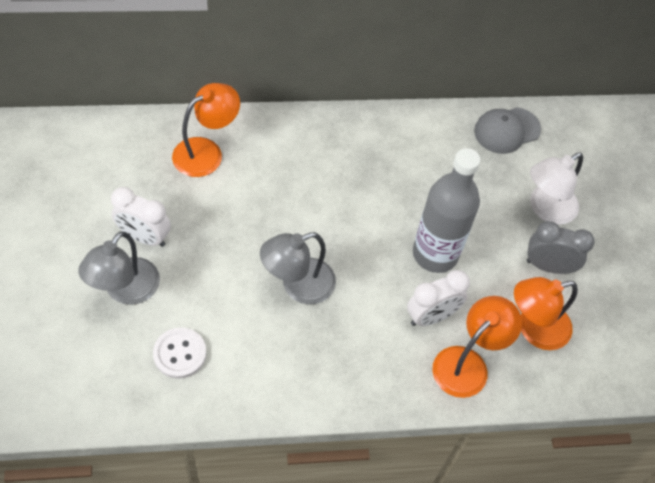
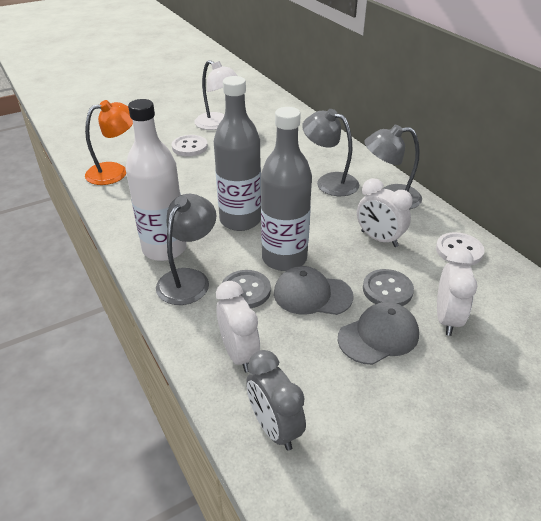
grey bottle: 1 -> 2
grey button: 0 -> 2
grey cap: 1 -> 2
grey lamp: 2 -> 3
orange lamp: 3 -> 1
white bottle: 0 -> 1
white button: 1 -> 2
white clock: 2 -> 3

